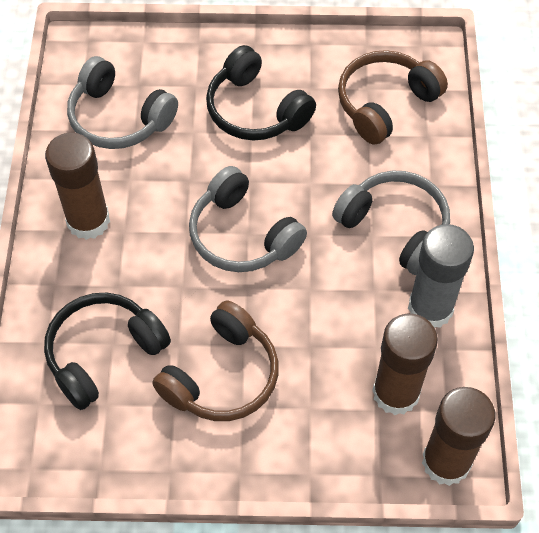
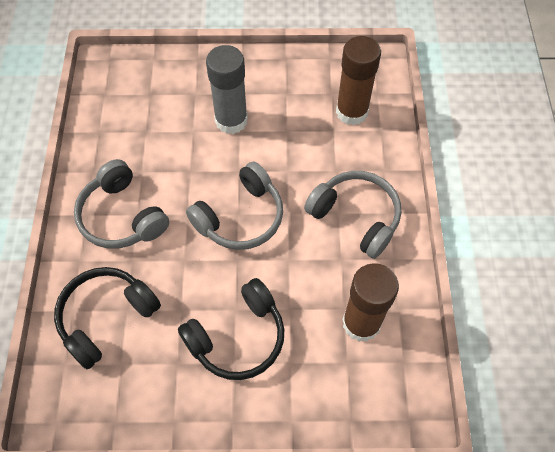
brown glue stick: 3 -> 2
brown headphones: 2 -> 0

